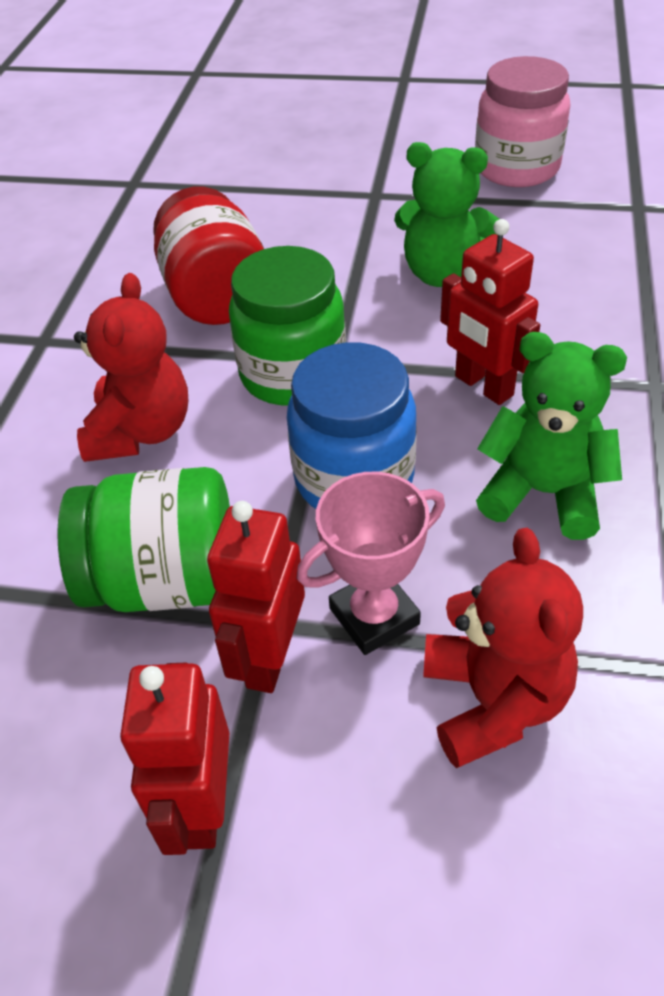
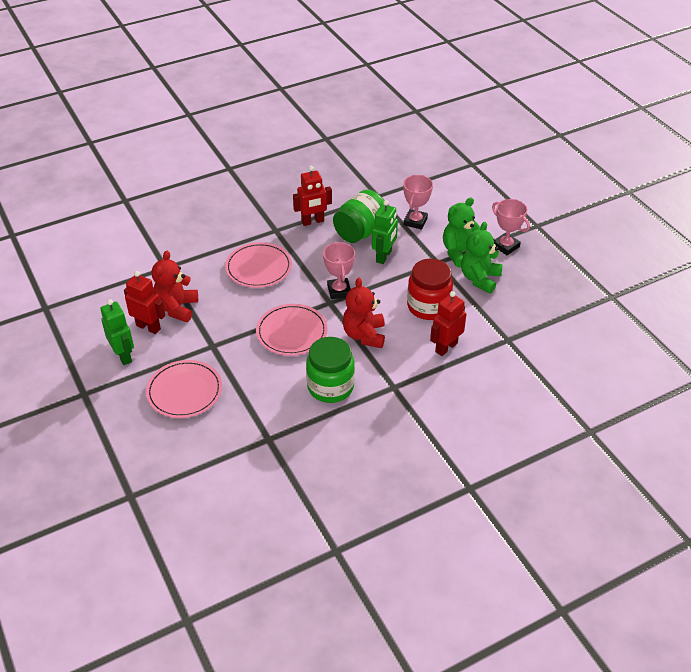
blue jar: 1 -> 0
green robot: 0 -> 2
pink jar: 1 -> 0
pink plate: 0 -> 3
pink trophy: 1 -> 3

